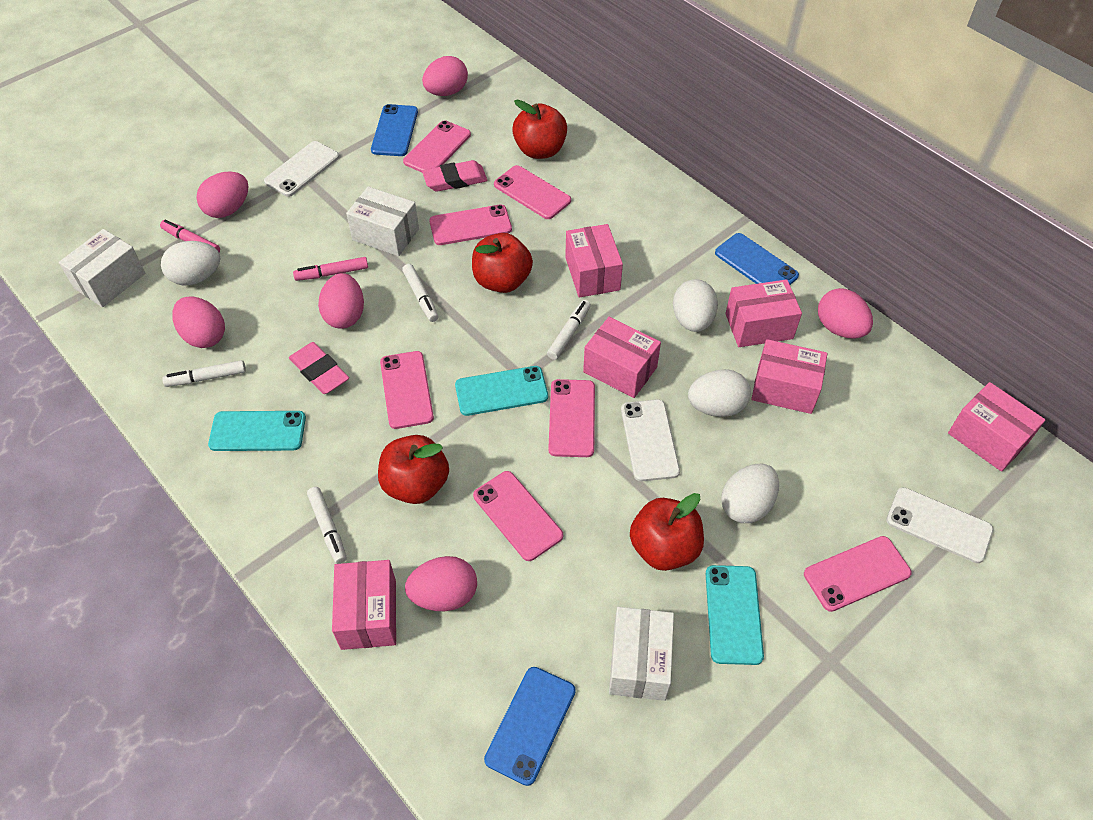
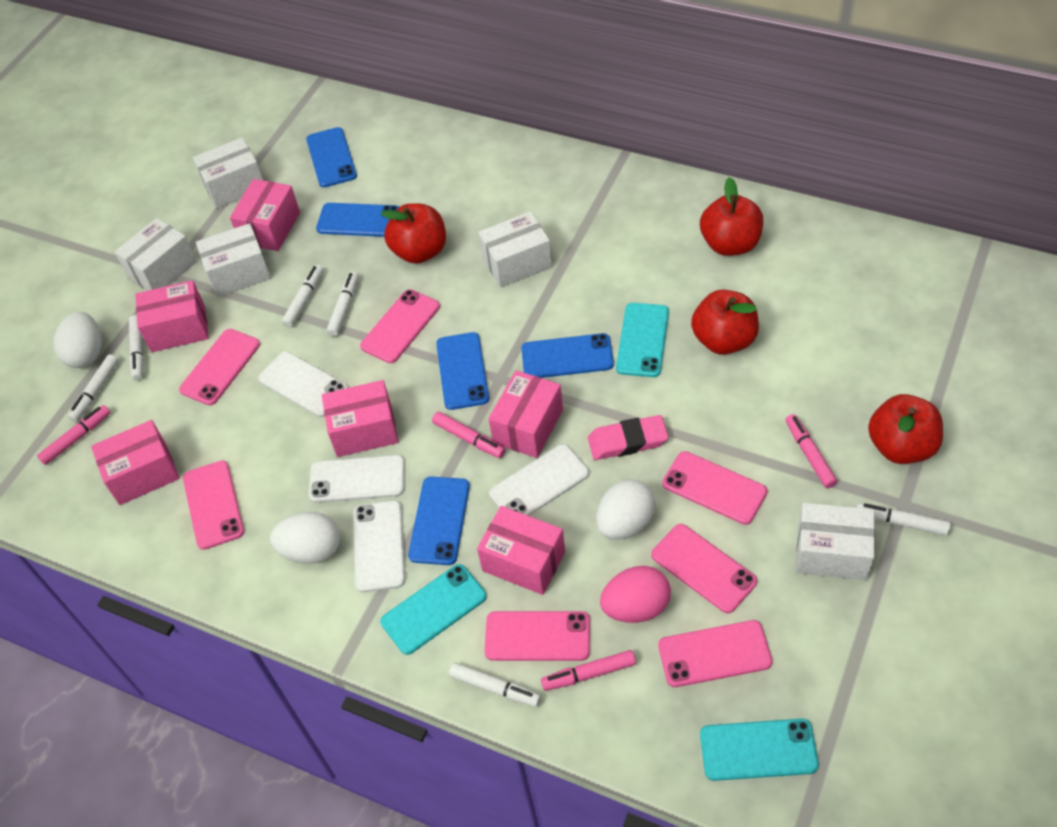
blue phone: 3 -> 5
pink egg: 6 -> 1
pink eraser: 2 -> 1
pink marker: 2 -> 4
white box: 3 -> 5
white egg: 4 -> 3
white marker: 4 -> 6
white phone: 3 -> 4

